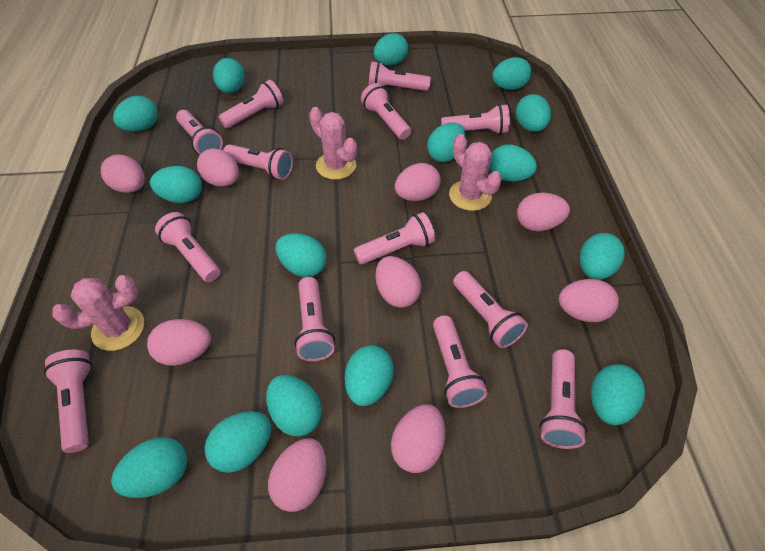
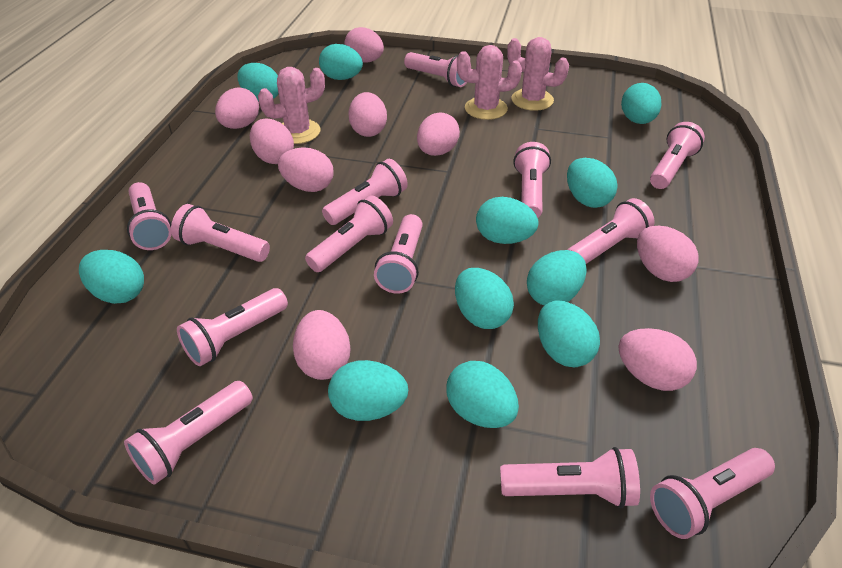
turquoise egg: 15 -> 11

